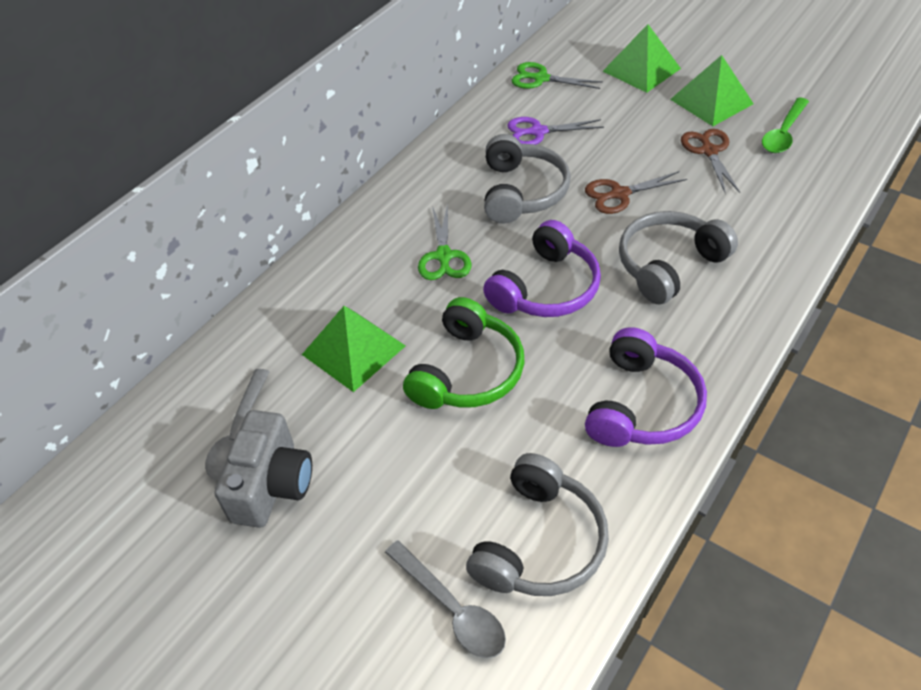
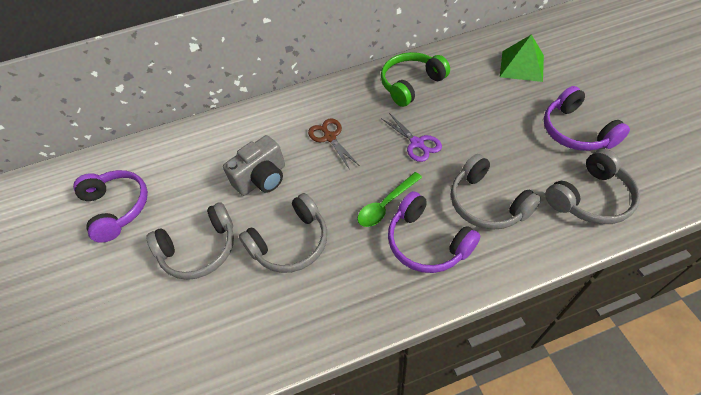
brown scissors: 2 -> 1
green pyramid: 3 -> 1
green scissors: 2 -> 0
grey headphones: 3 -> 4
grey spoon: 2 -> 0
purple headphones: 2 -> 3

